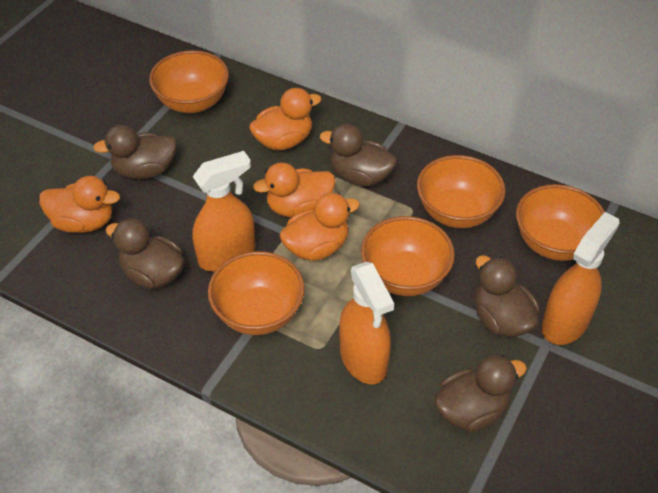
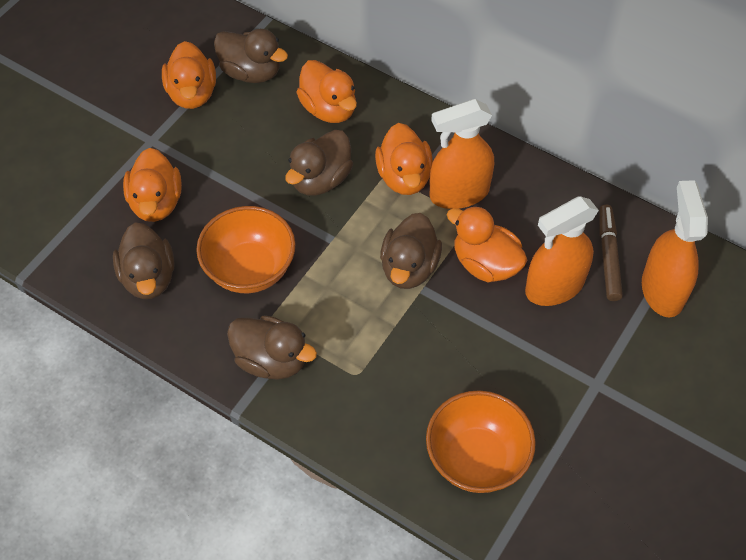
brown marker: 0 -> 1
orange bowl: 5 -> 2
orange duck: 4 -> 5

